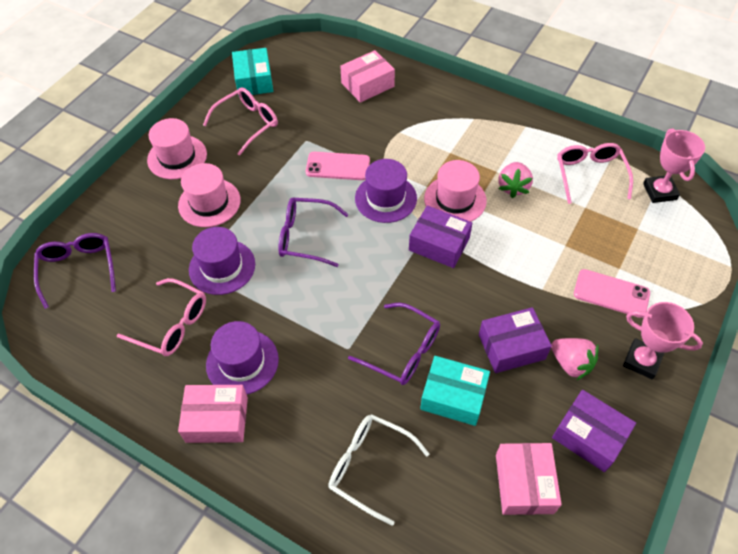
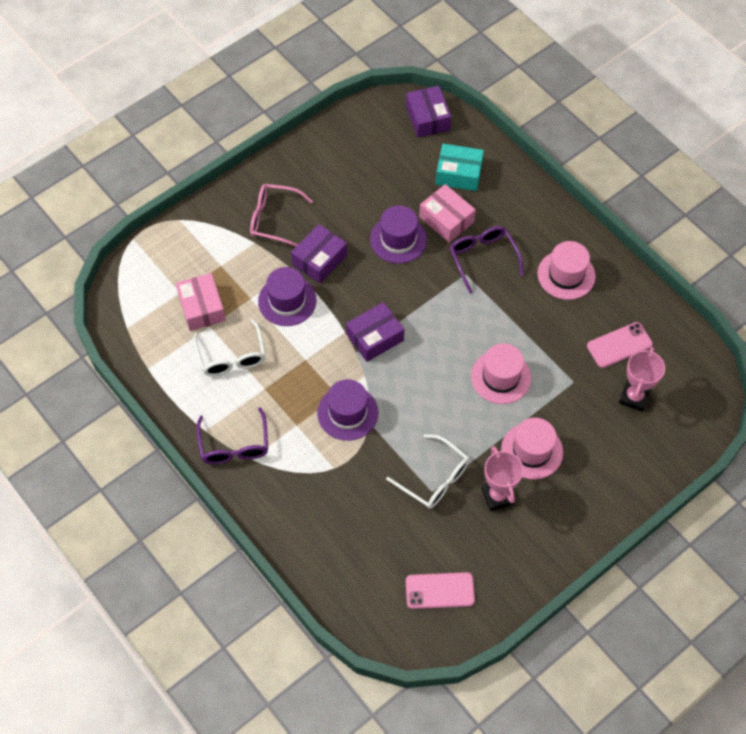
pink box: 3 -> 2
pink glasses: 3 -> 1
pink strawberry: 2 -> 0
purple glasses: 3 -> 2
turquoise box: 2 -> 1
white glasses: 1 -> 2

